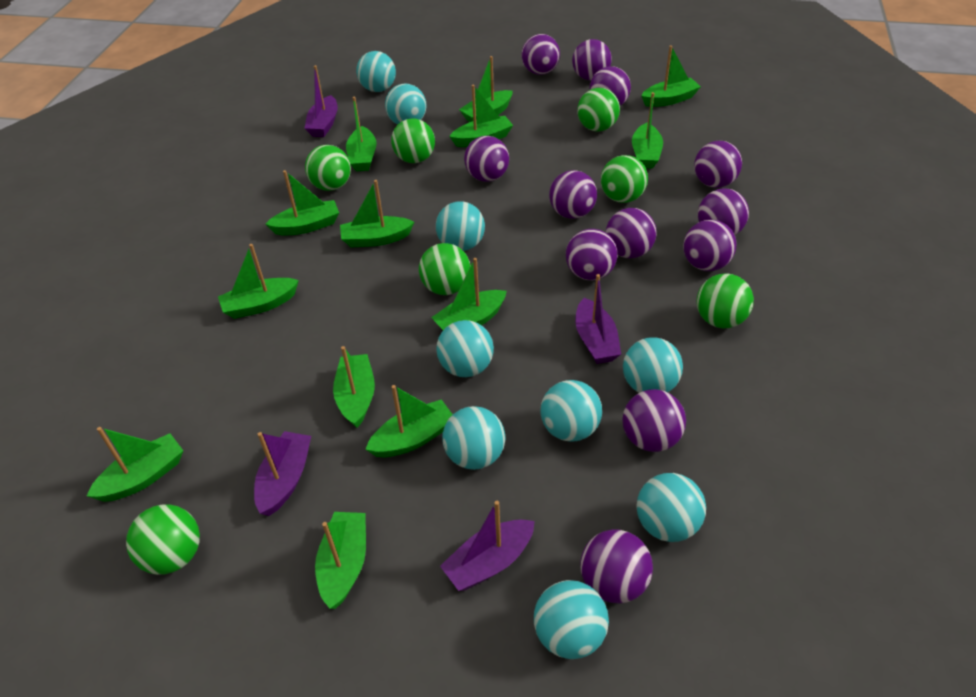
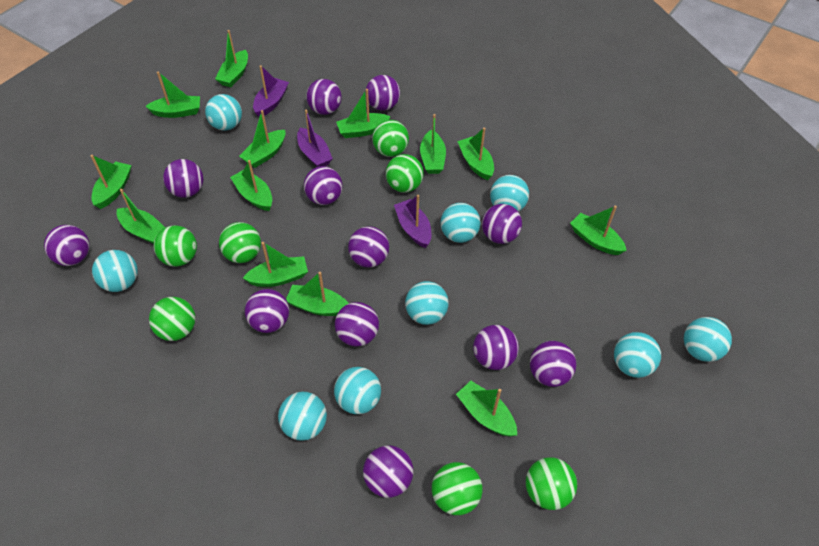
purple boat: 4 -> 3

